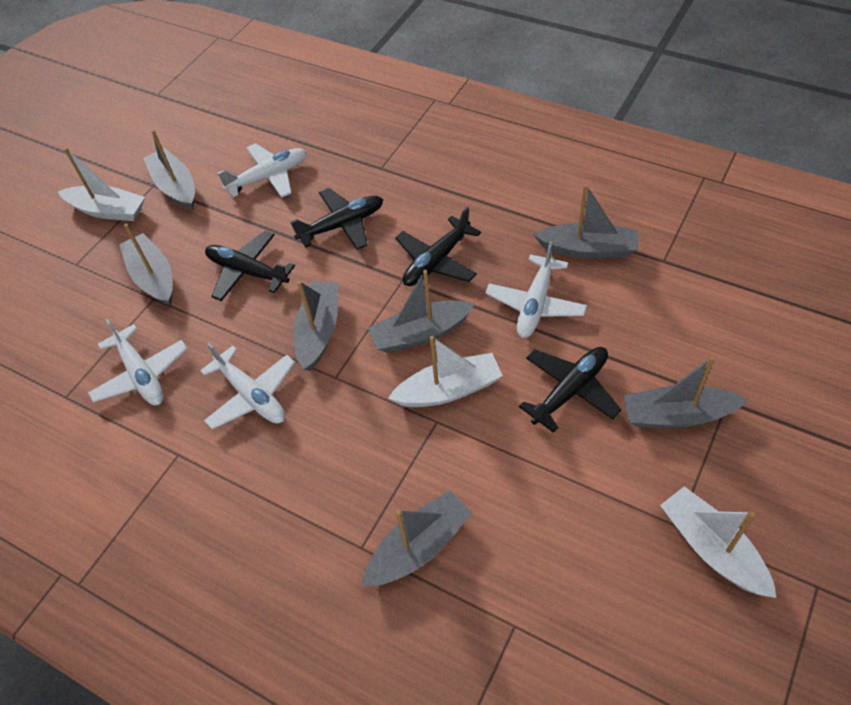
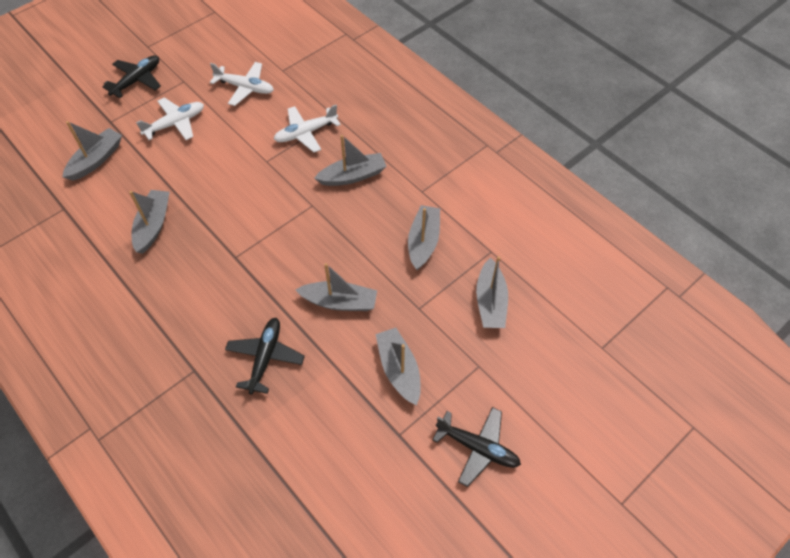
black plane: 4 -> 3
white boat: 3 -> 0
white plane: 4 -> 3

